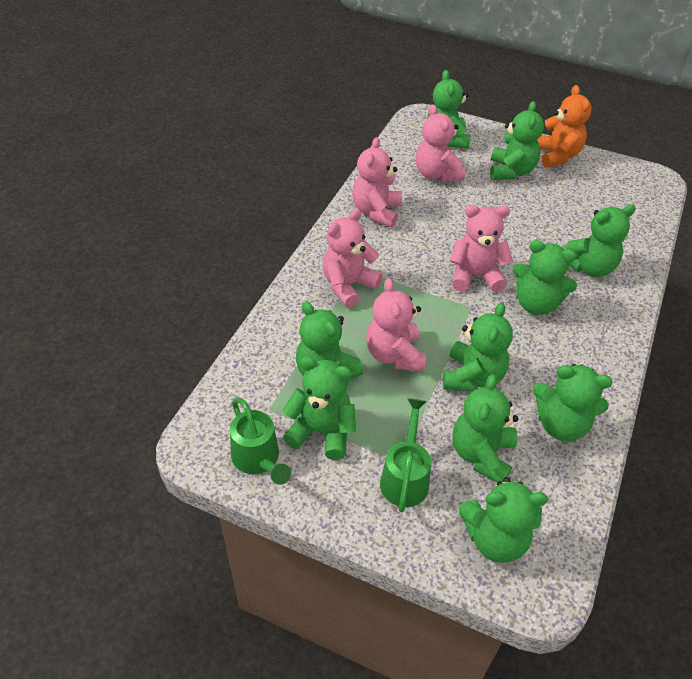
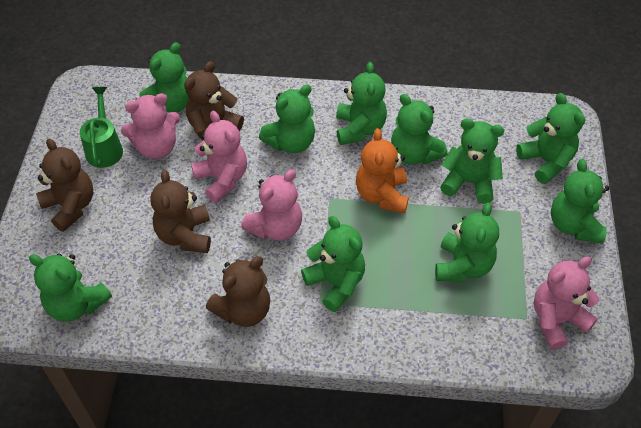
brown teddy bear: 0 -> 4
green watering can: 2 -> 1
pink teddy bear: 5 -> 4

